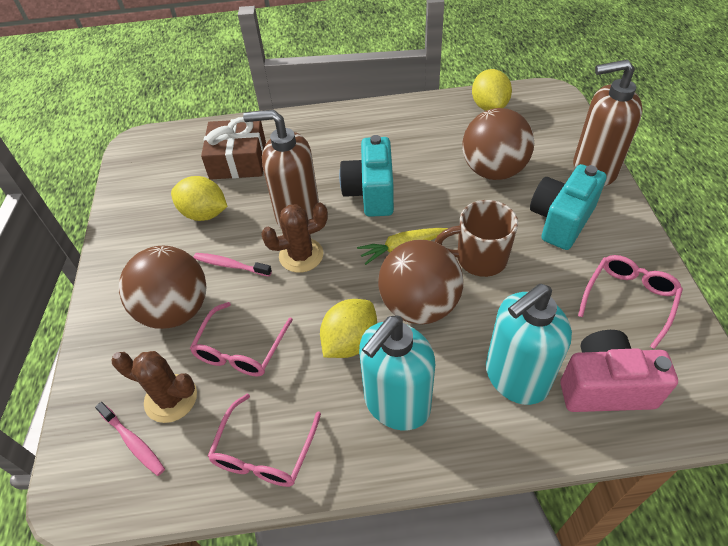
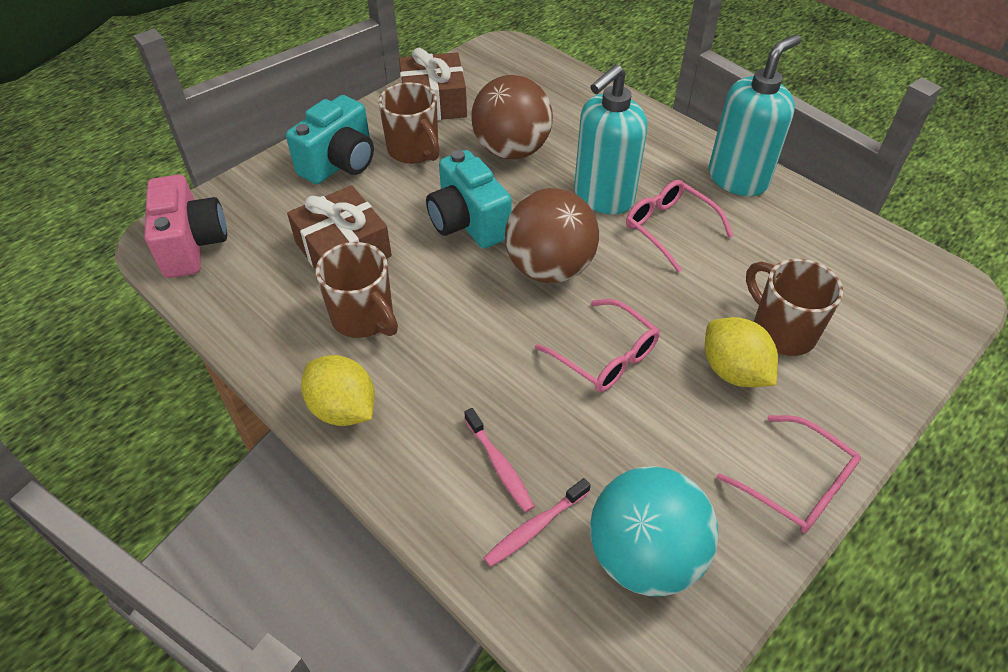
brown ball: 3 -> 2
brown cactus: 2 -> 0
brown gift: 1 -> 2
brown mug: 1 -> 3
brown soap dispenser: 2 -> 0
turquoise ball: 0 -> 1
yellow carrot: 1 -> 0
yellow lemon: 3 -> 2

